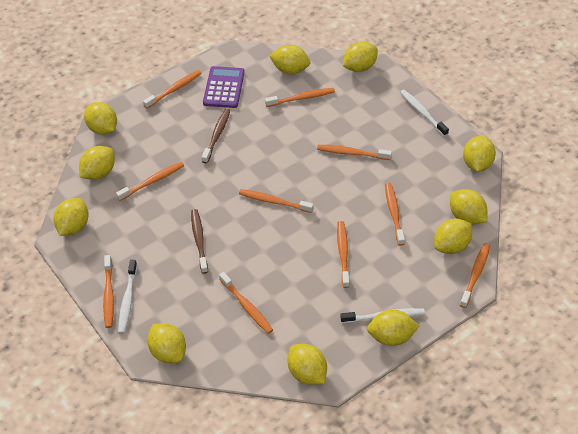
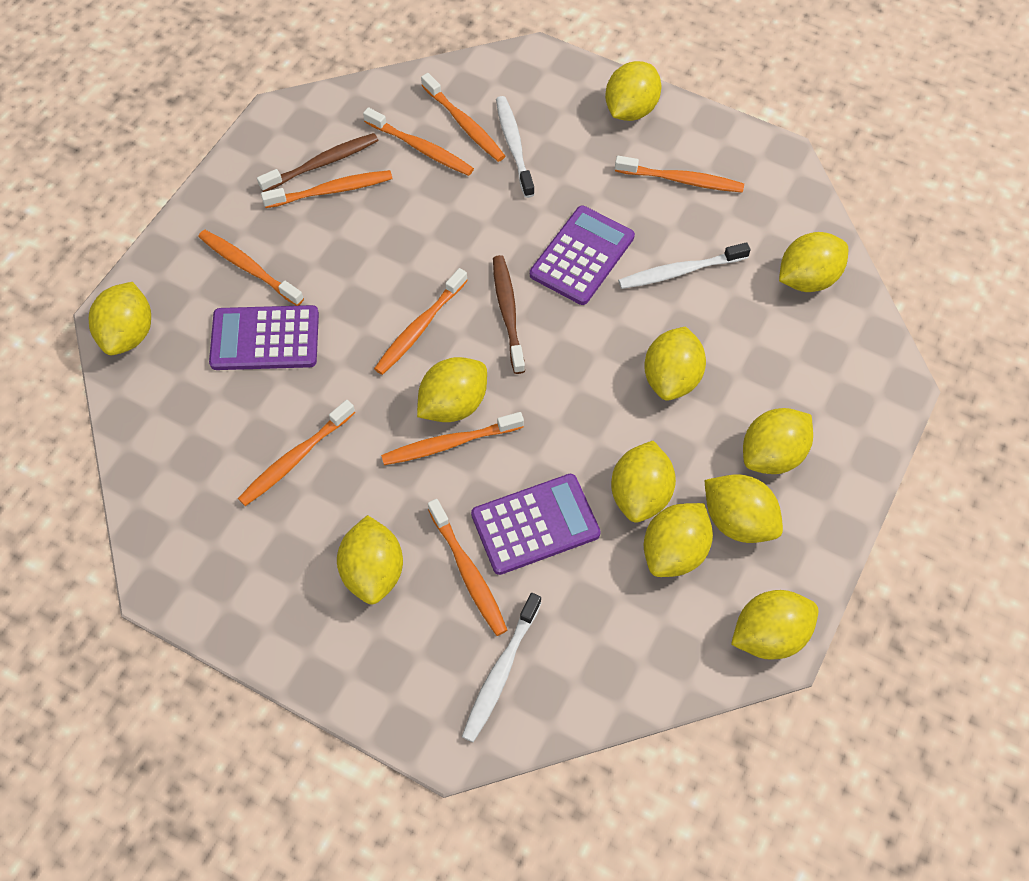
orange toothbrush: 10 -> 9
purple calculator: 1 -> 3

